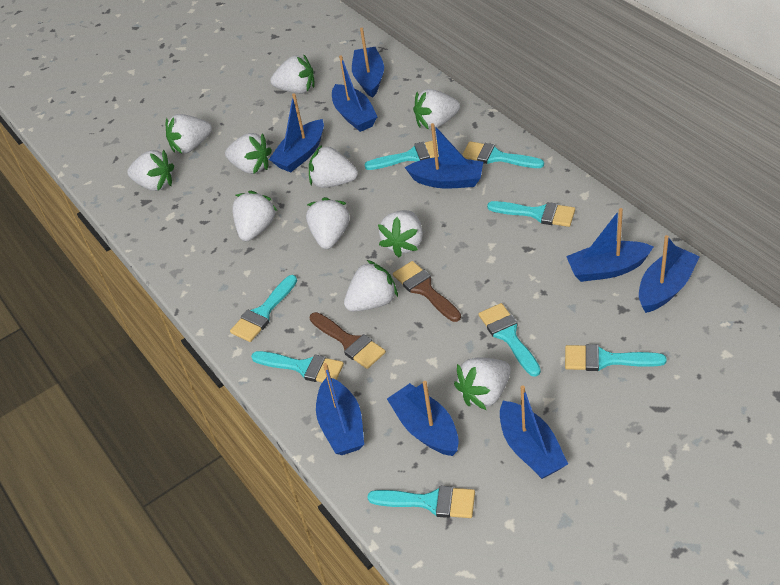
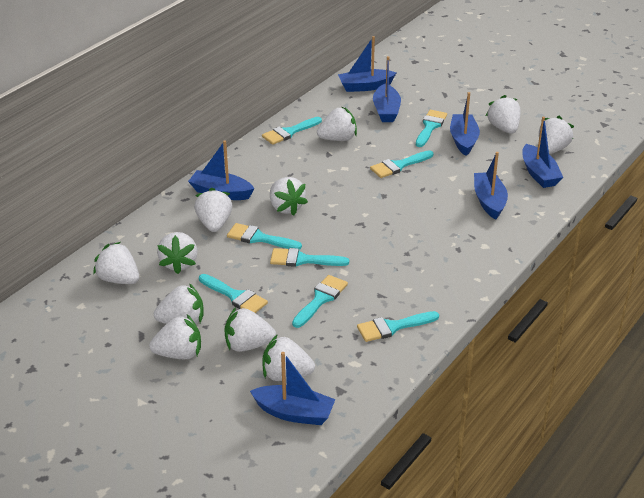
blue boat: 9 -> 7
brown brush: 2 -> 0

